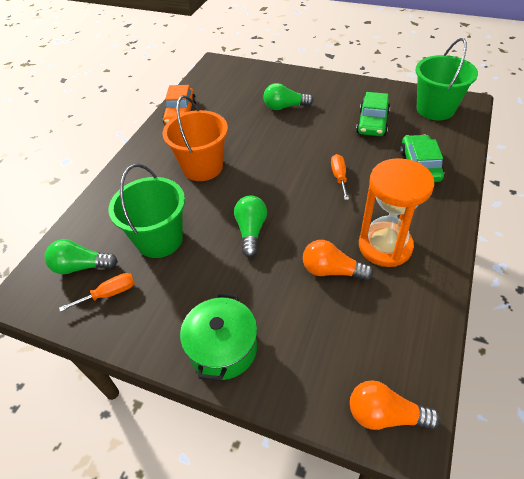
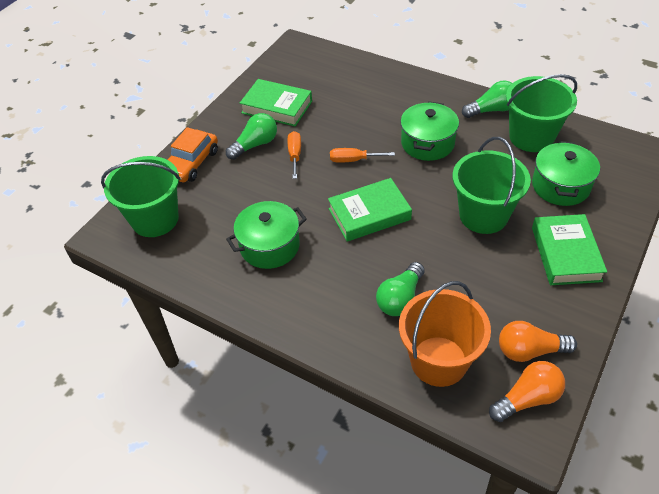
green book: 0 -> 3
green bucket: 2 -> 3
green car: 2 -> 0
green pot: 1 -> 3
orange hourglass: 1 -> 0

